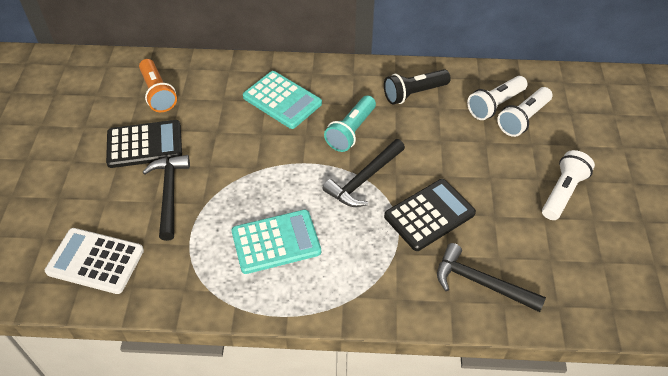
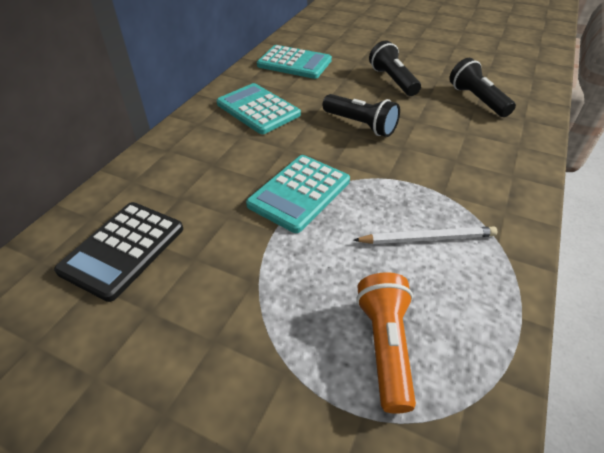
black calculator: 2 -> 1
black flashlight: 1 -> 3
black hammer: 3 -> 0
turquoise calculator: 2 -> 3
turquoise flashlight: 1 -> 0
white calculator: 1 -> 0
white flashlight: 3 -> 0
white pencil: 0 -> 1

